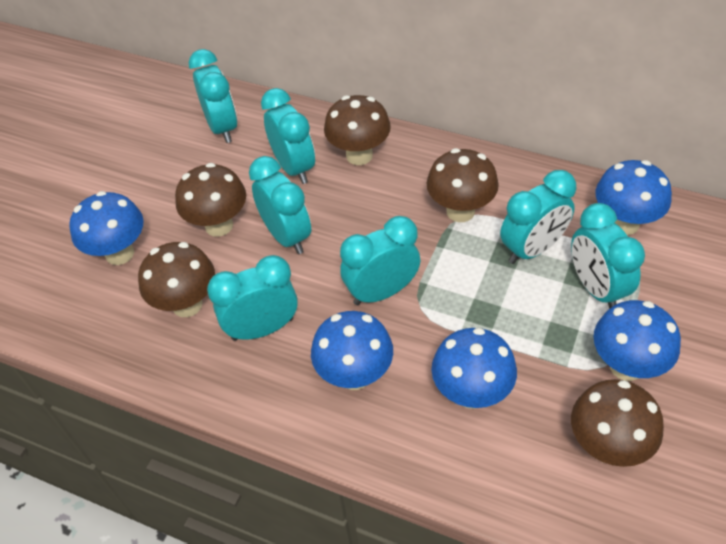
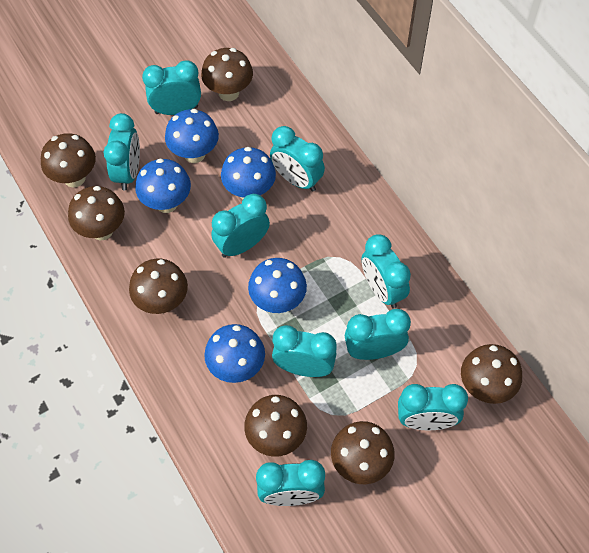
brown mushroom: 5 -> 7
turquoise clock: 7 -> 9

